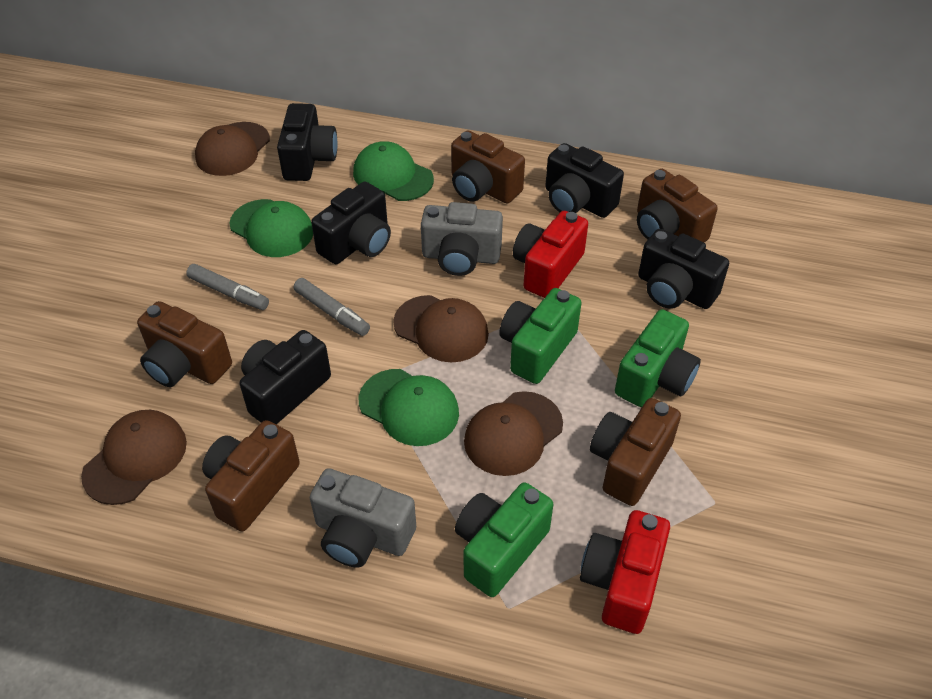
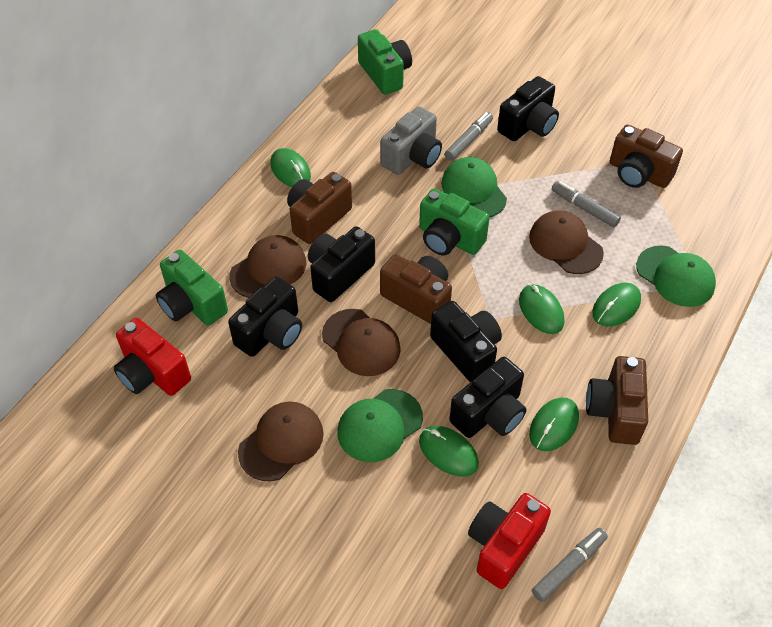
brown camera: 5 -> 4
green mouse: 0 -> 5
grey camera: 2 -> 1
grey marker: 2 -> 3

